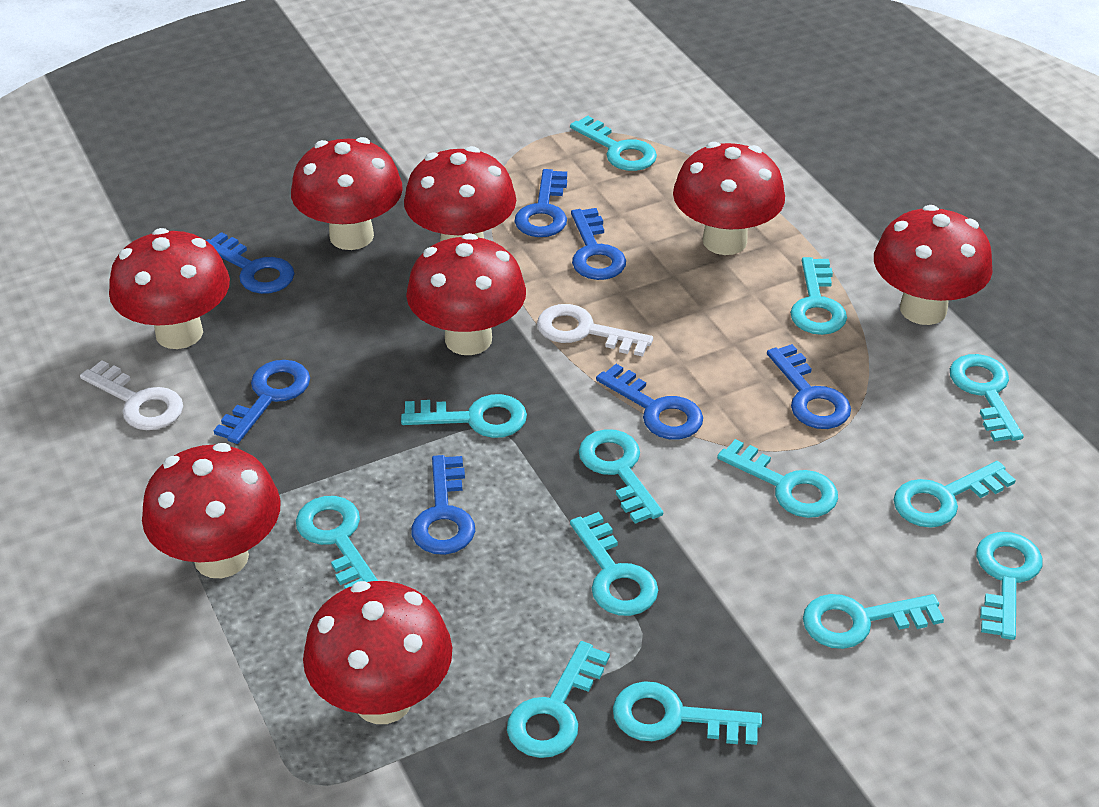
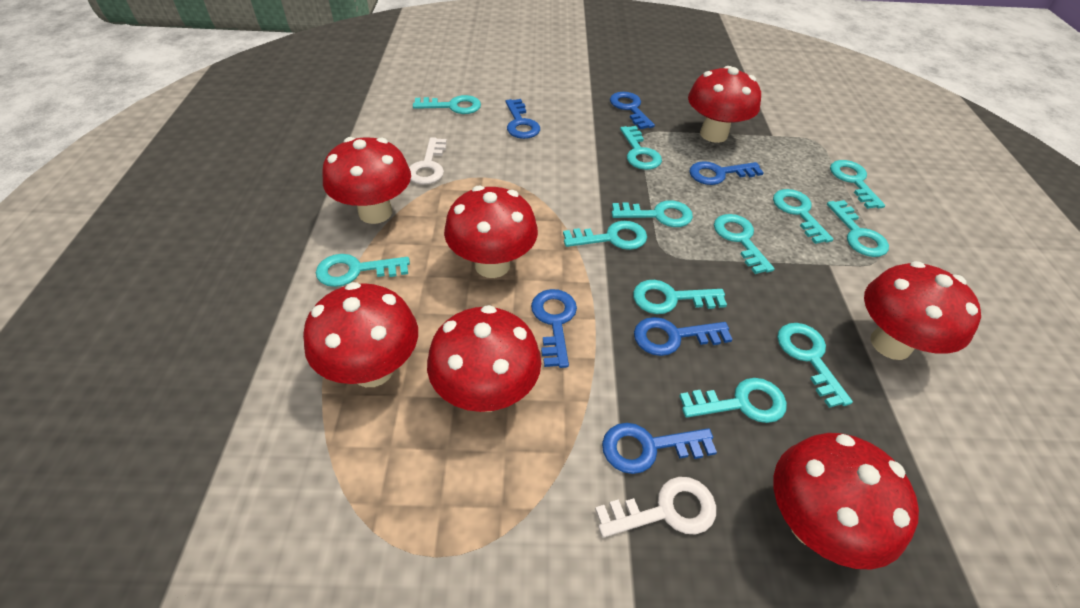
blue key: 7 -> 6
red mushroom: 8 -> 7
turquoise key: 13 -> 12

